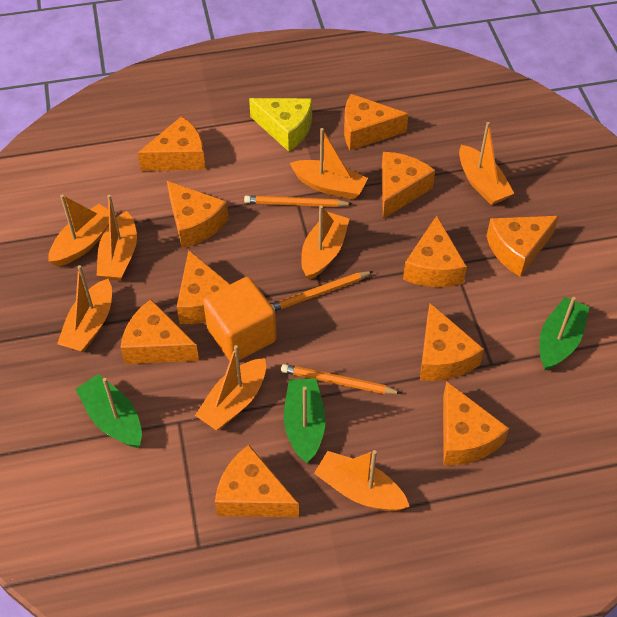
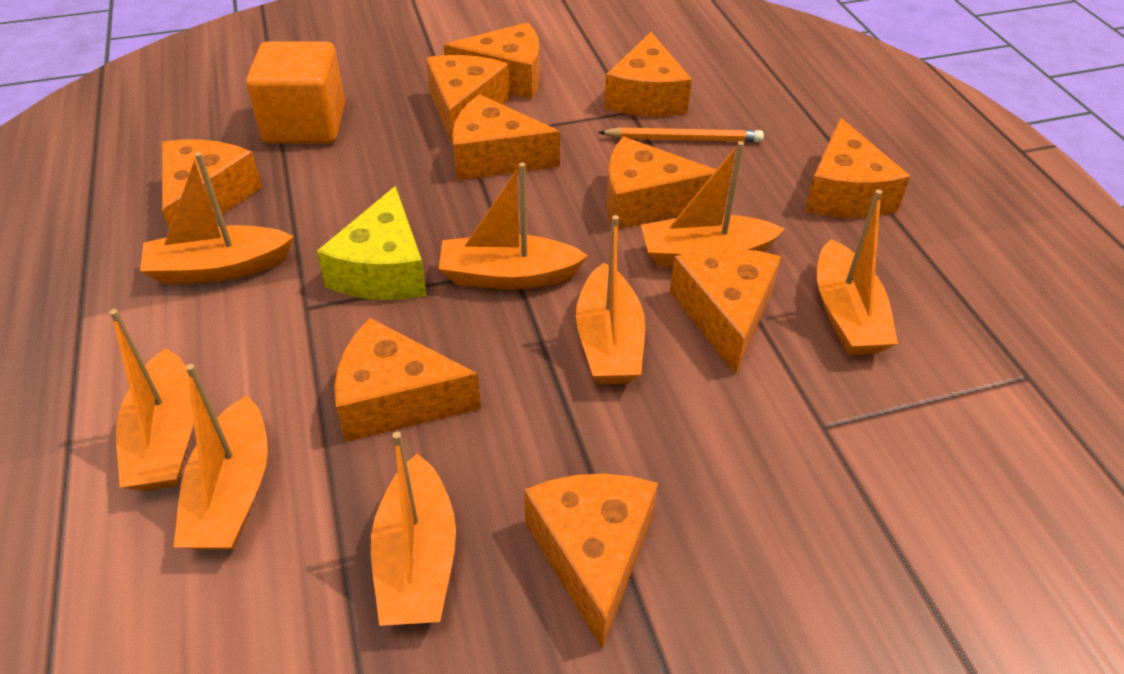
green boat: 3 -> 0
orange cheese: 11 -> 10
orange pencil: 3 -> 1

